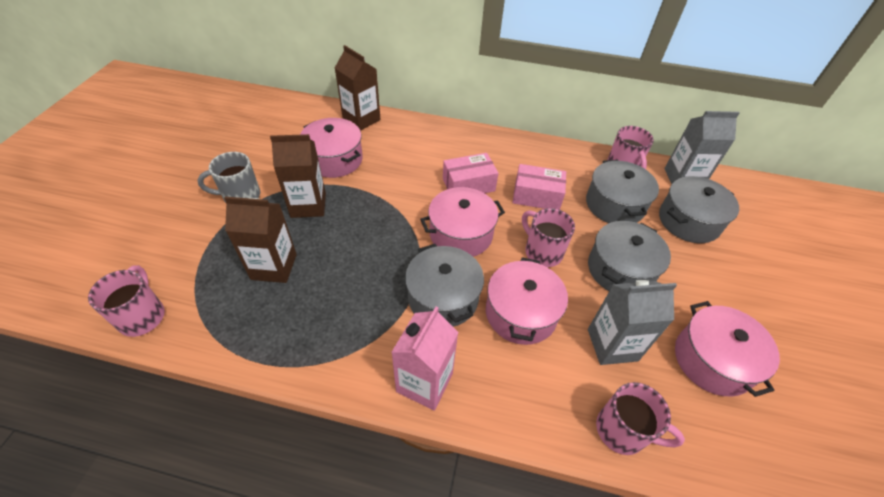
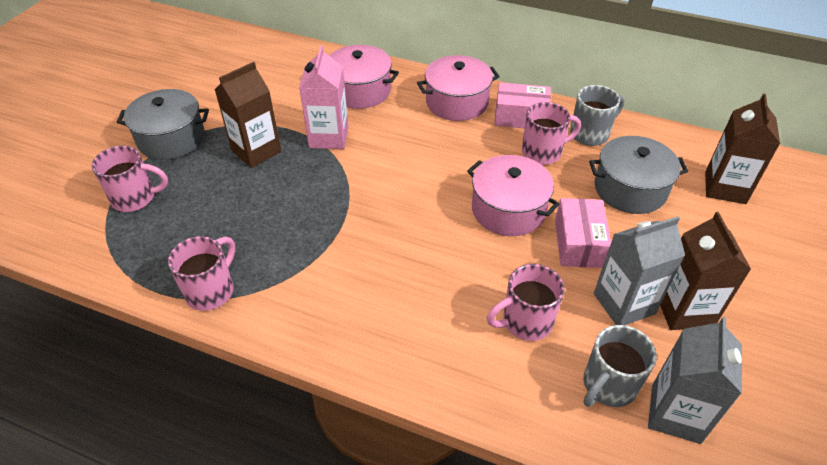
grey mug: 1 -> 2
grey pot: 4 -> 2
pink pot: 4 -> 3

